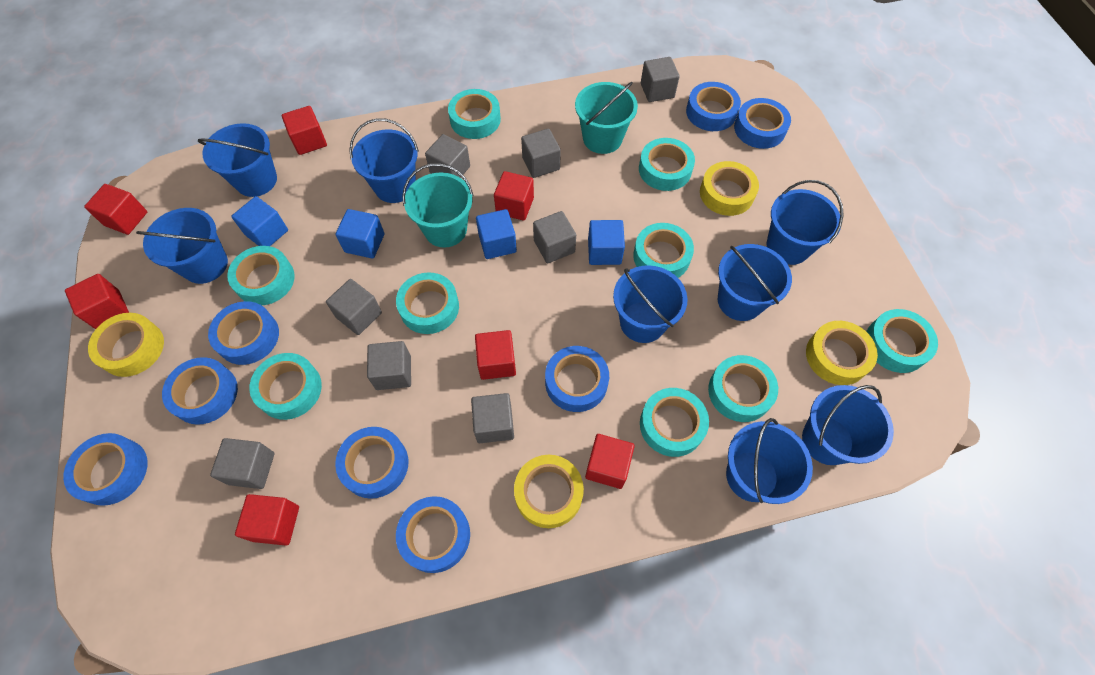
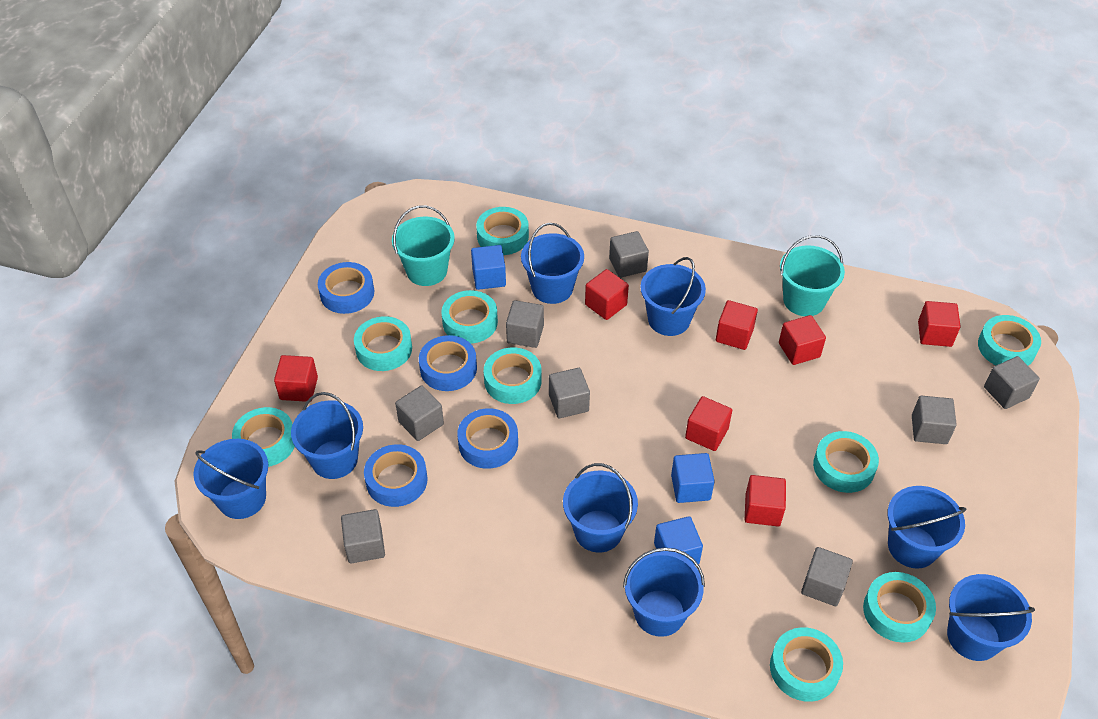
blue cube: 4 -> 3
blue tape: 8 -> 4
yellow tape: 4 -> 0

